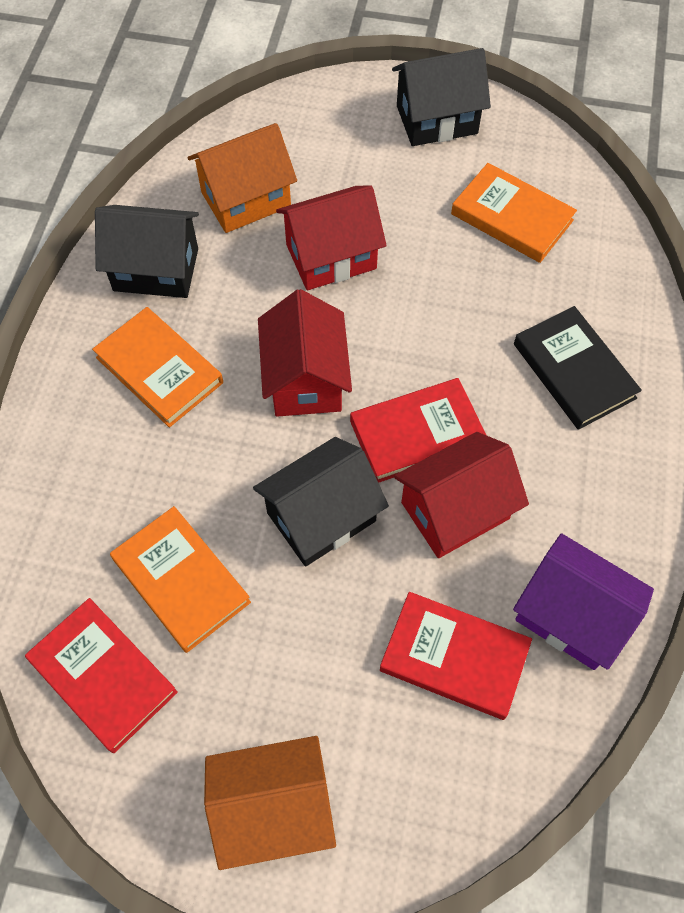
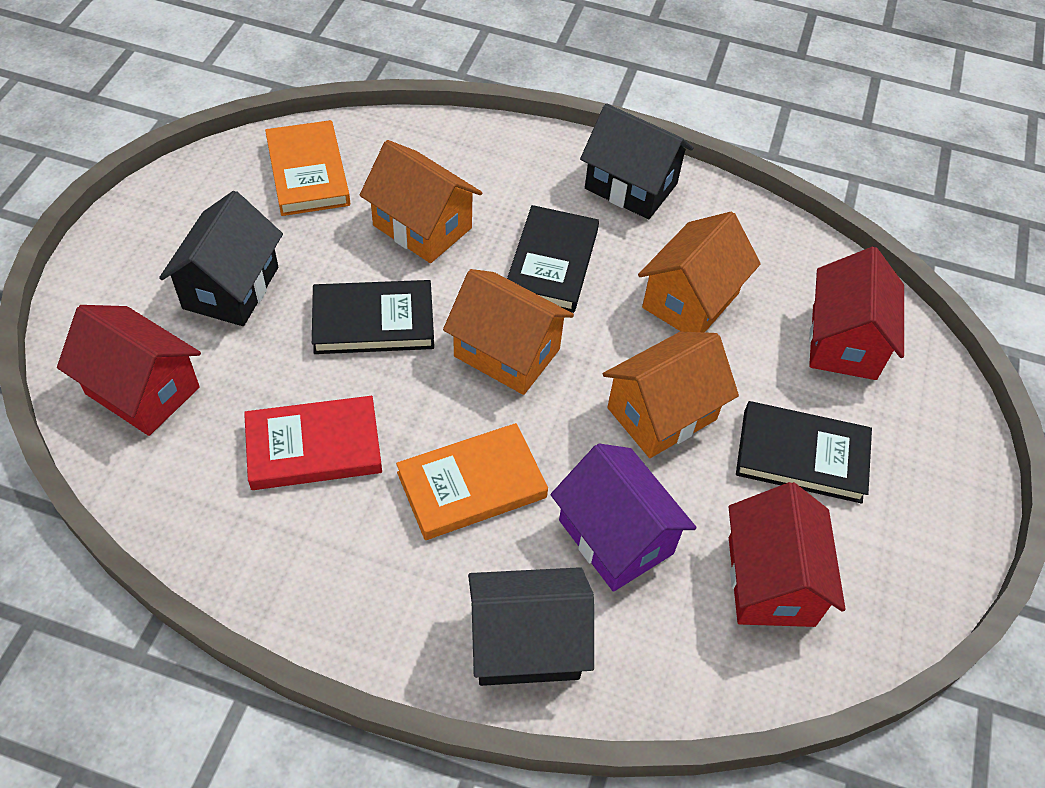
black book: 1 -> 3
orange book: 3 -> 2
orange house: 2 -> 4
red book: 3 -> 1

